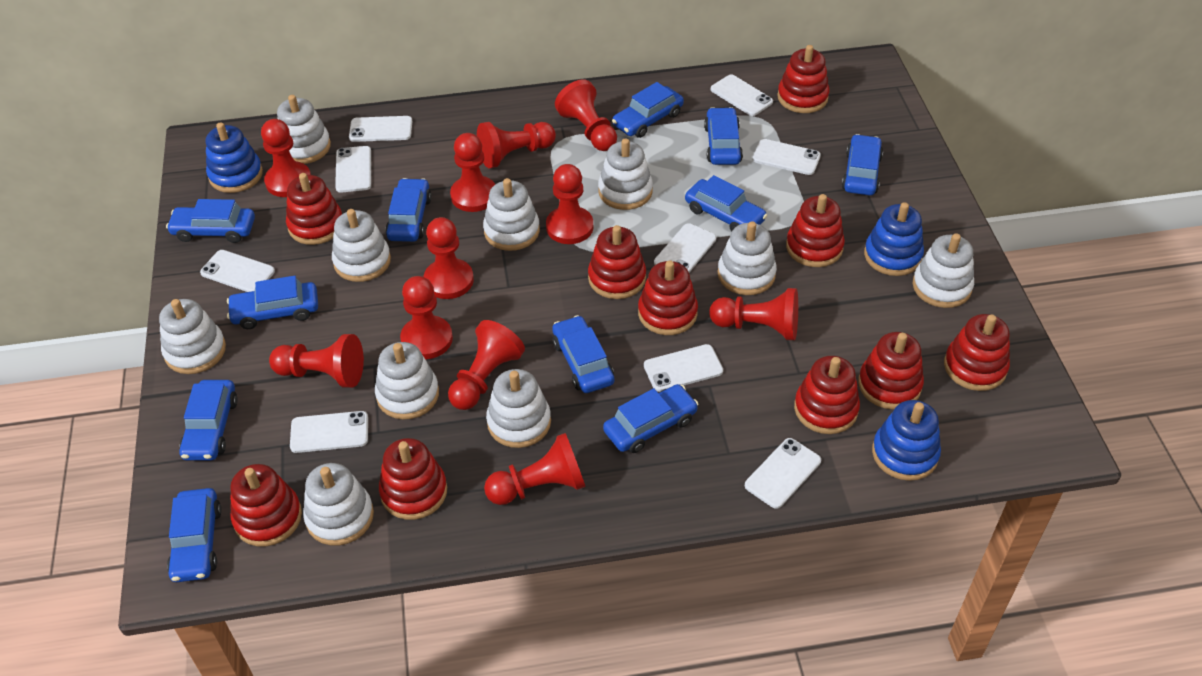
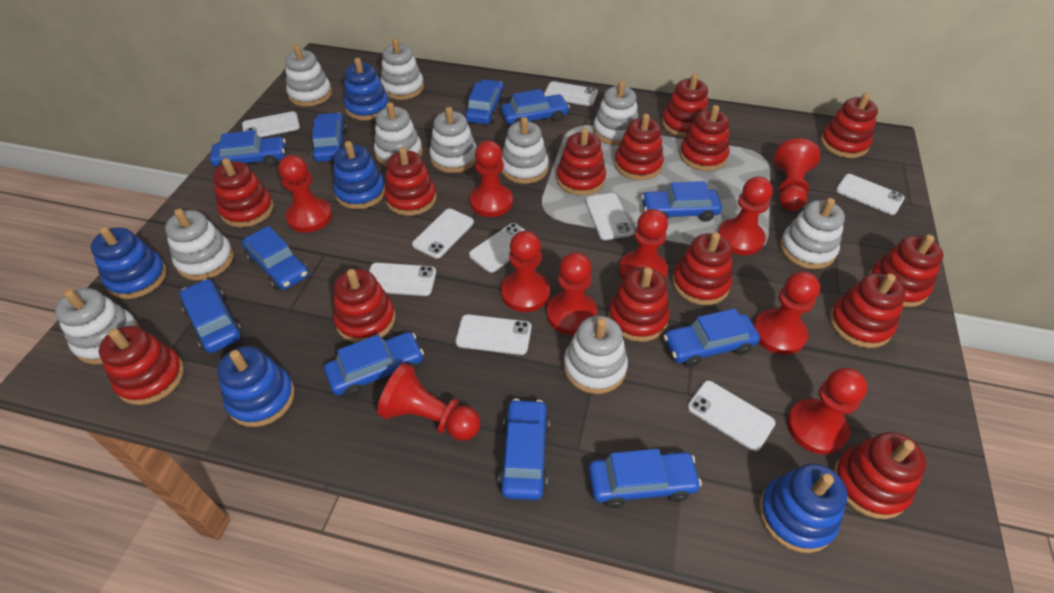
blue stacking toy: 3 -> 5
red pawn: 11 -> 10
red stacking toy: 10 -> 14

